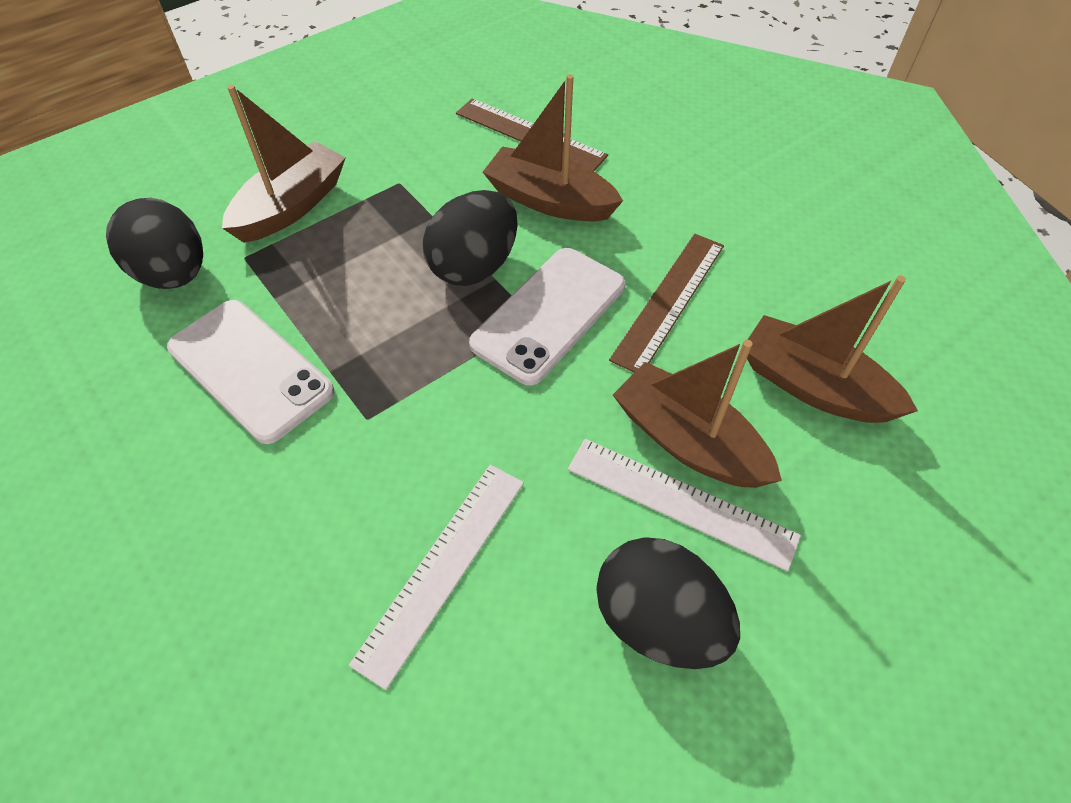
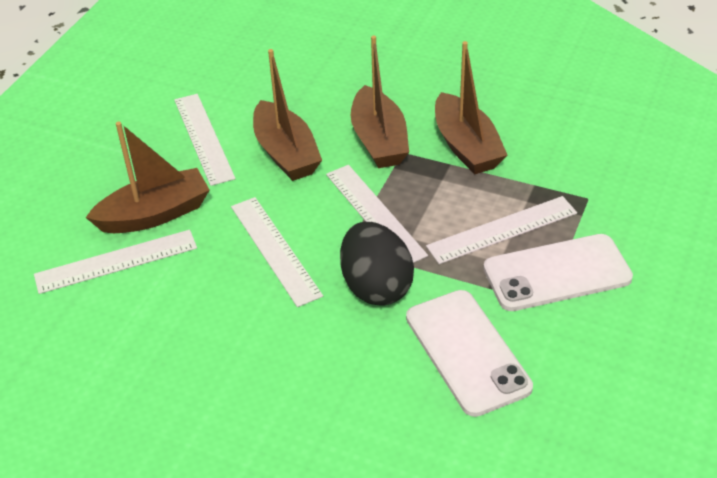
black egg: 3 -> 1
brown ruler: 2 -> 0
white ruler: 2 -> 5

